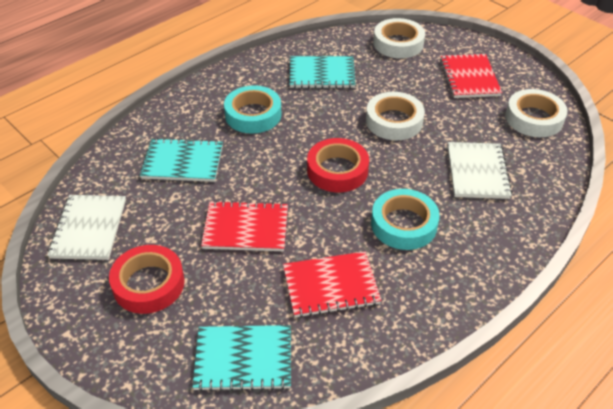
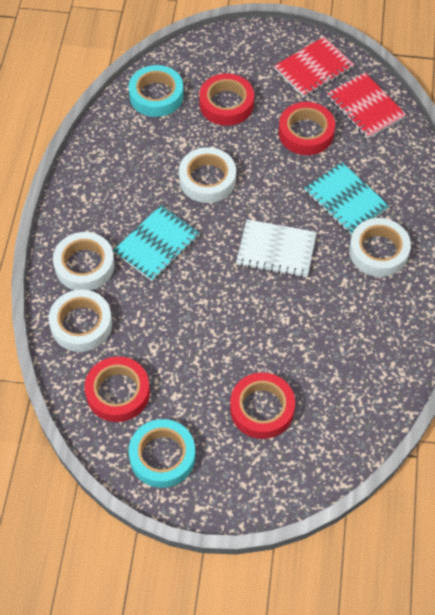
red notebook: 3 -> 2
red tape: 2 -> 4
turquoise notebook: 3 -> 2
white notebook: 2 -> 1
white tape: 3 -> 4

